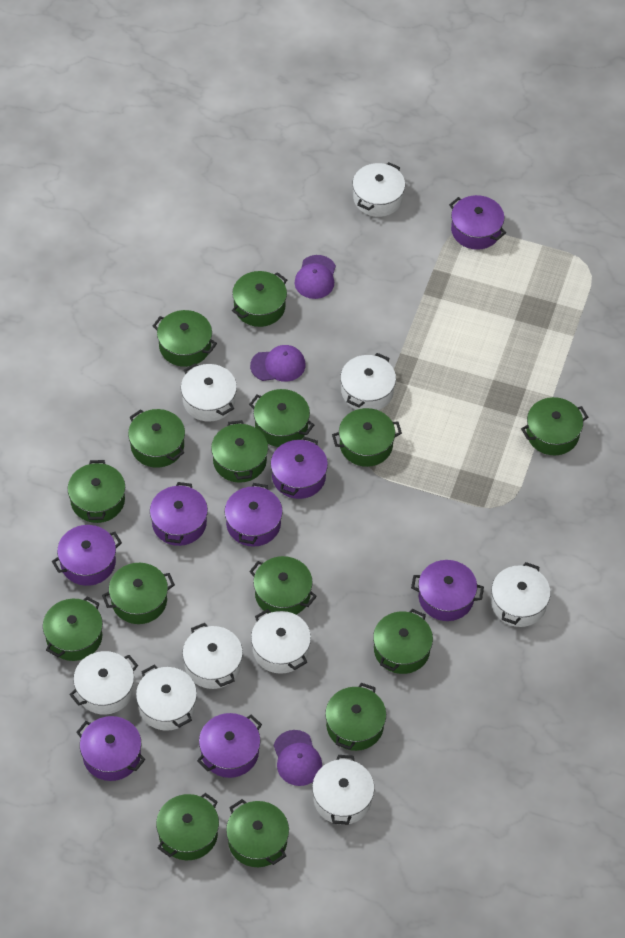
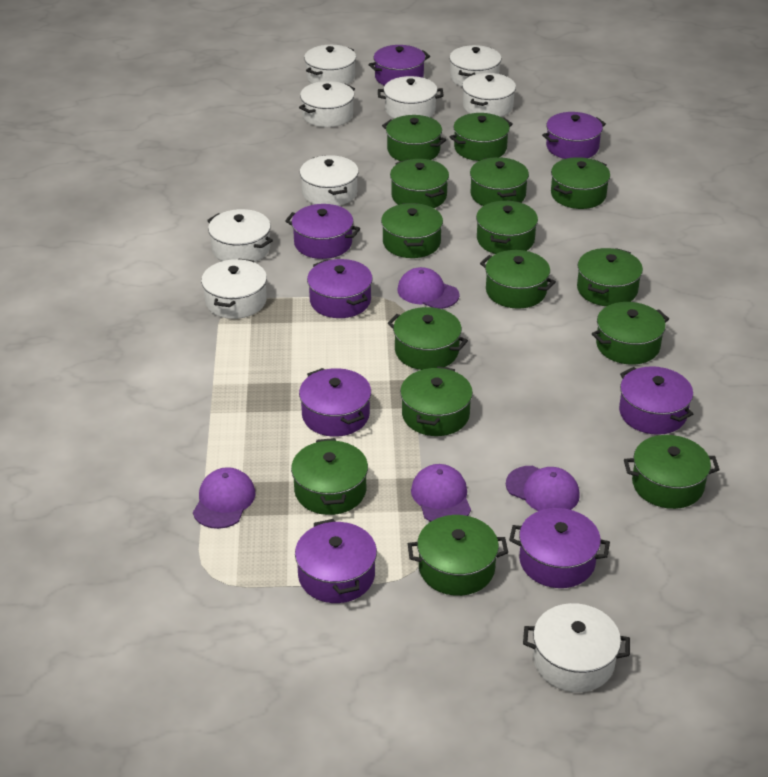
purple cap: 3 -> 4

